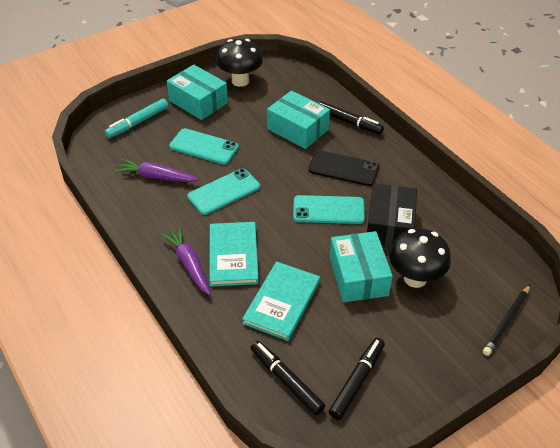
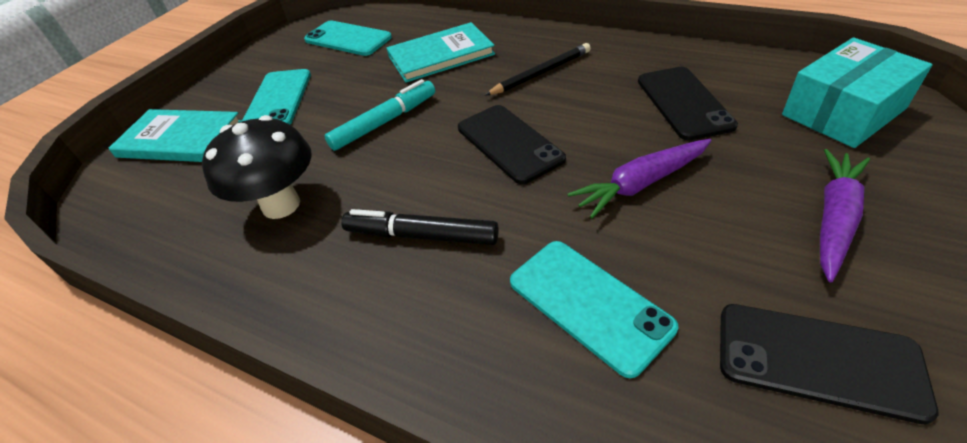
black box: 1 -> 0
black marker: 3 -> 1
black mushroom: 2 -> 1
black phone: 1 -> 3
turquoise box: 3 -> 1

